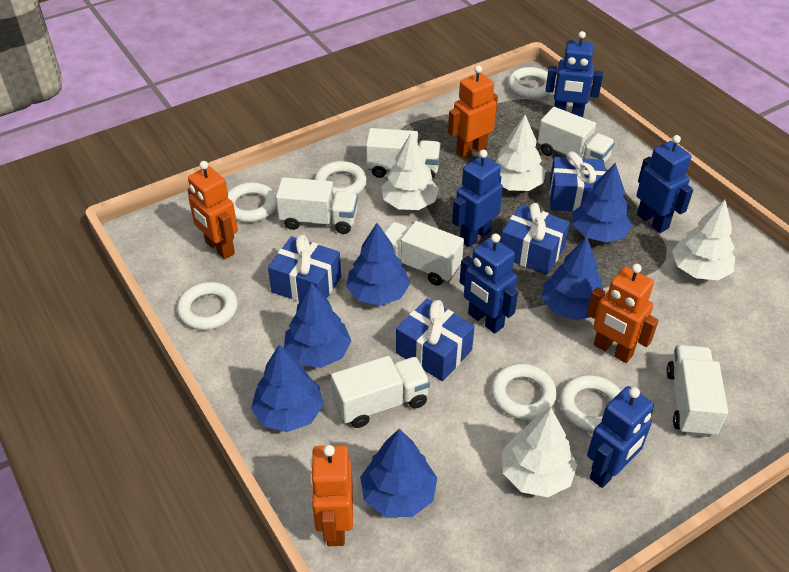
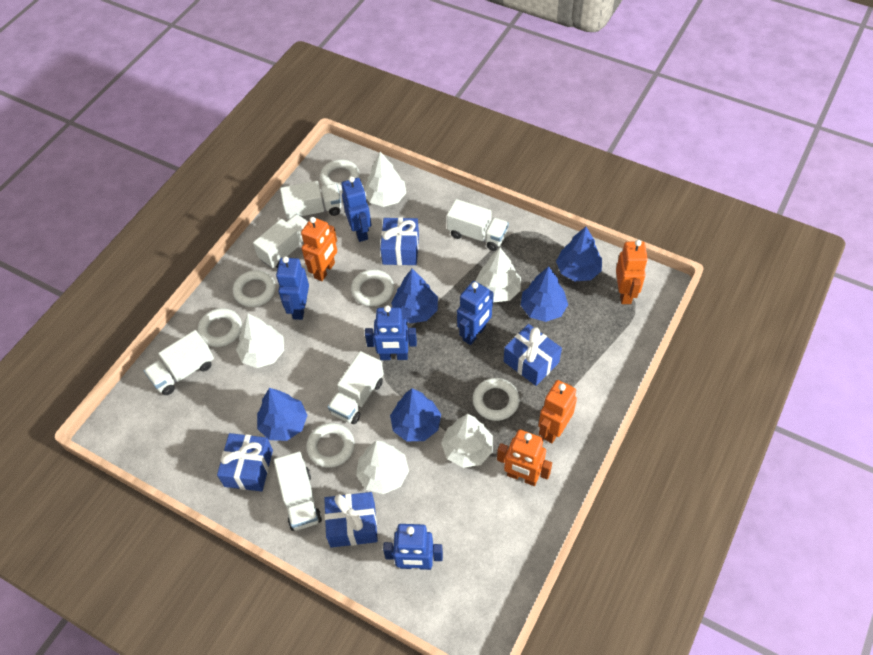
blue tree: 6 -> 5
white tree: 4 -> 5

